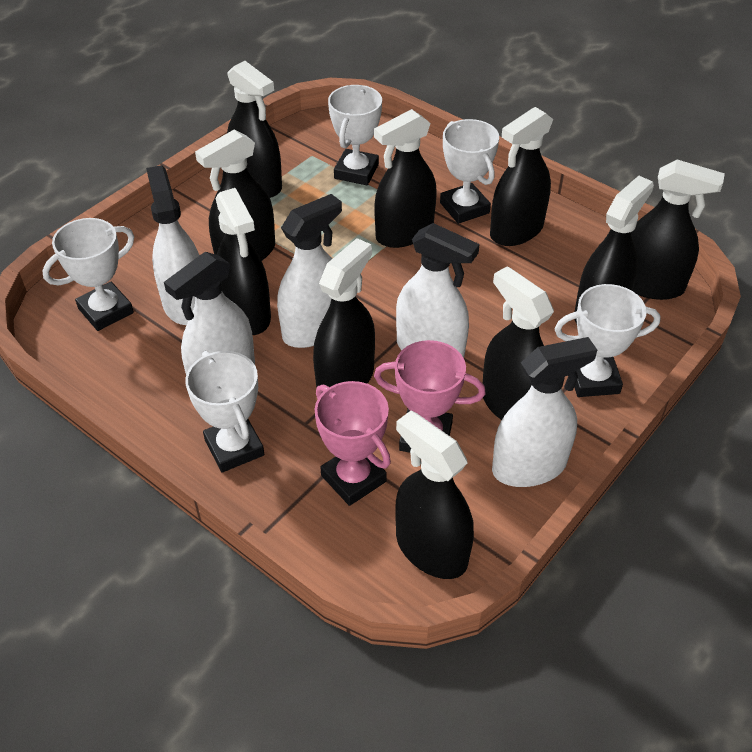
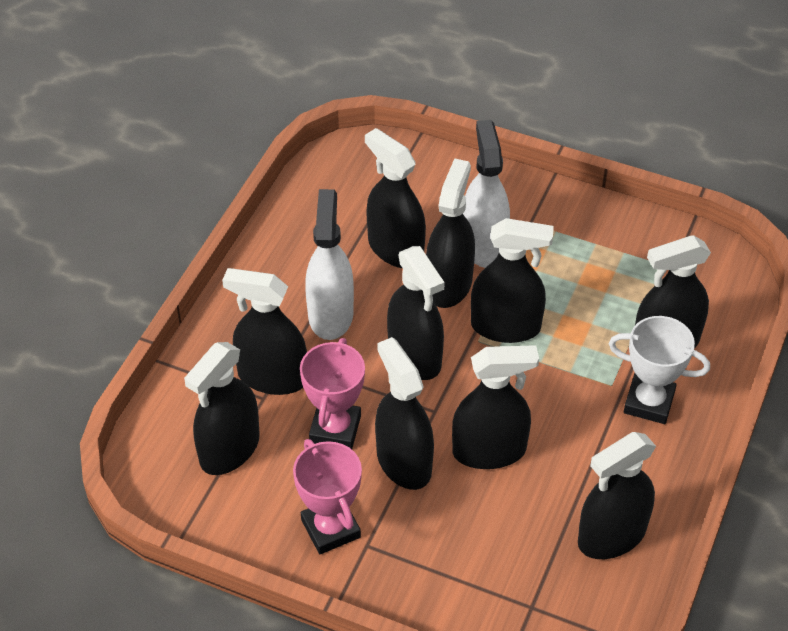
white spray bottle: 5 -> 2
white trophy: 5 -> 1

